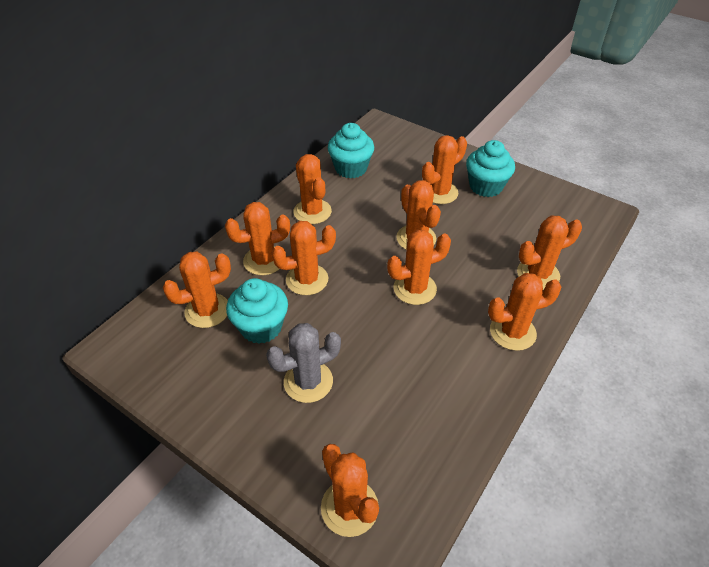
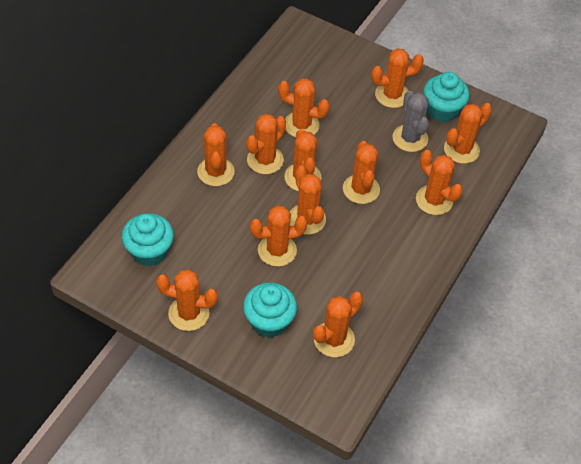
orange cactus: 10 -> 12

